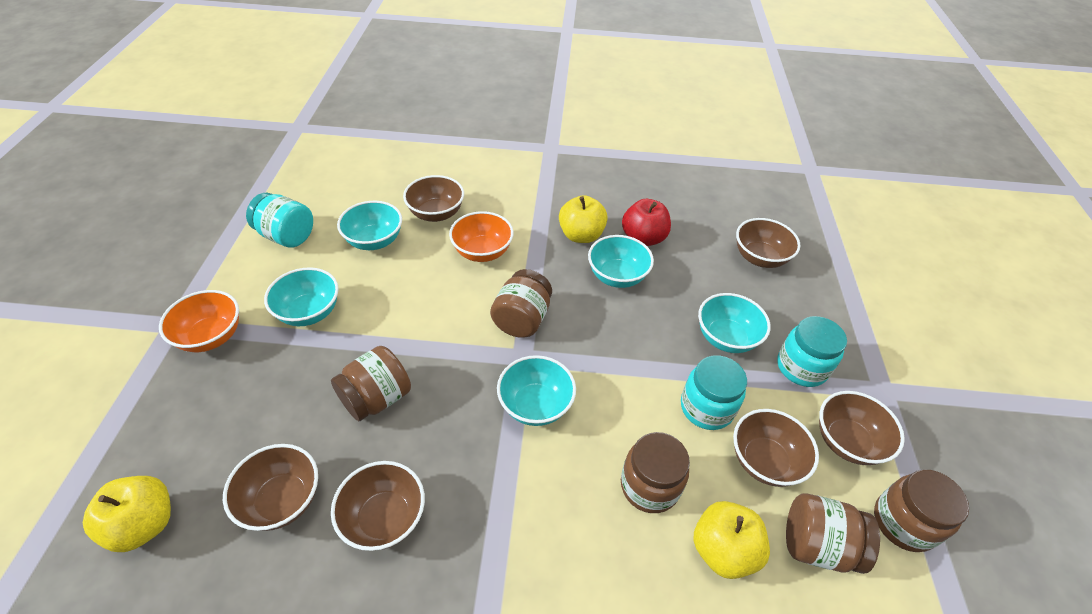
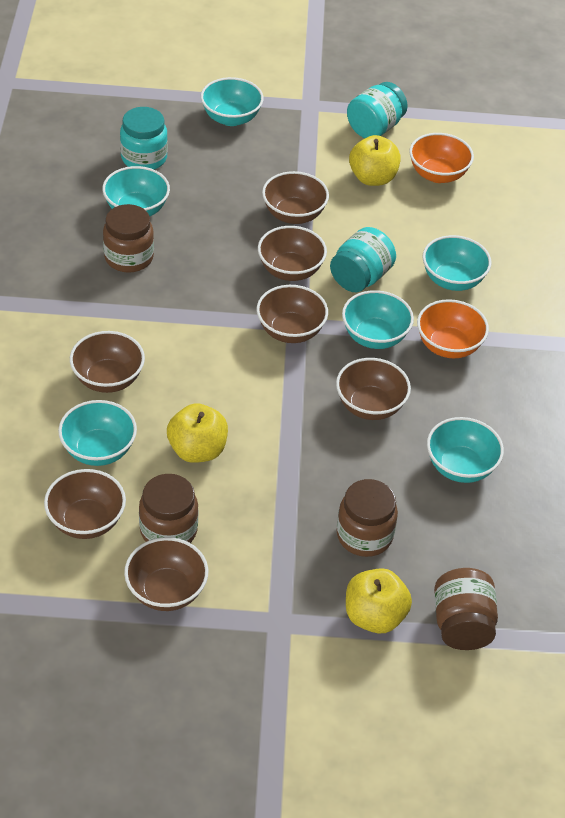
brown bowl: 6 -> 7
brown jar: 5 -> 4
red apple: 1 -> 0
turquoise bowl: 5 -> 6

